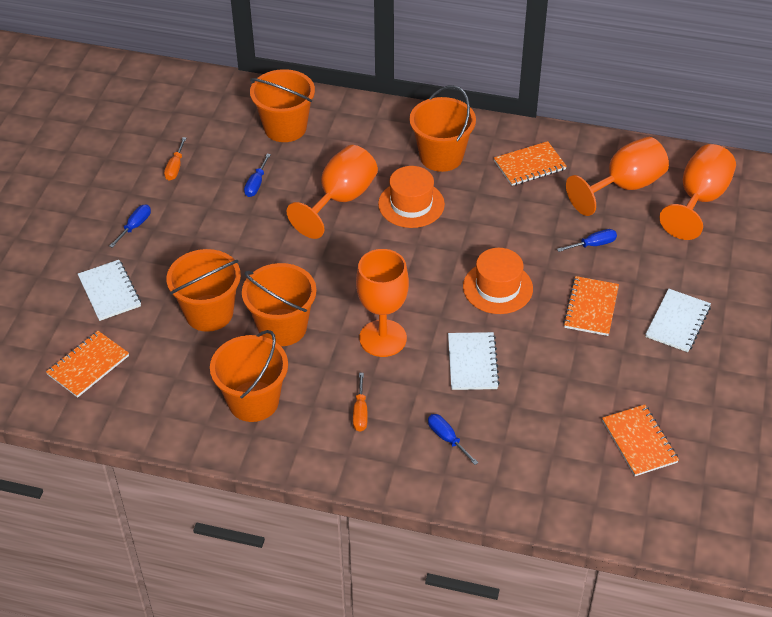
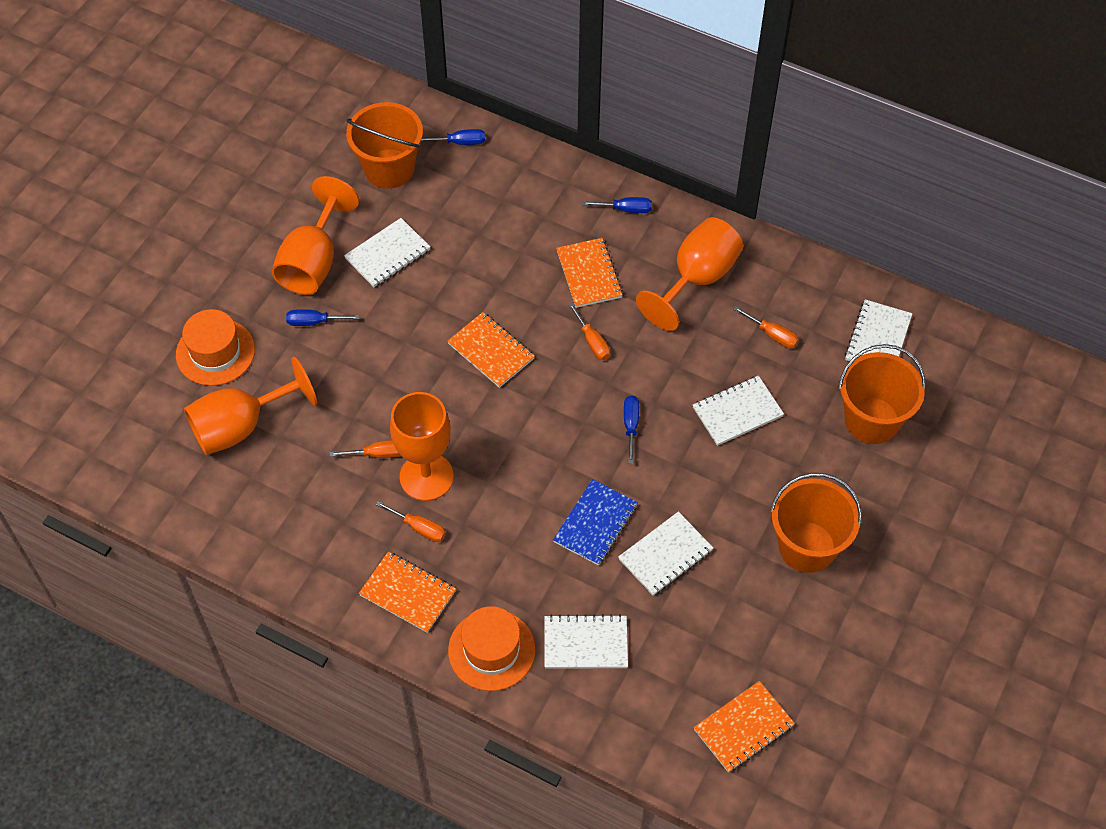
blue notebook: 0 -> 1
orange bucket: 5 -> 3
orange screwdriver: 2 -> 4
white notebook: 3 -> 5

